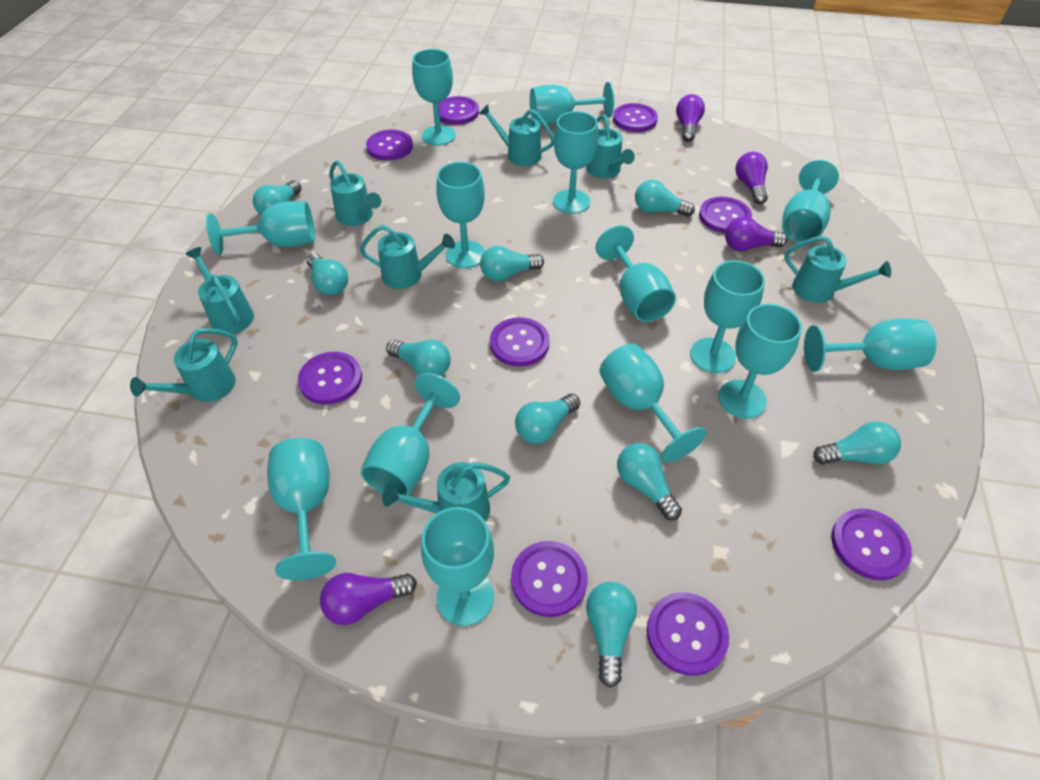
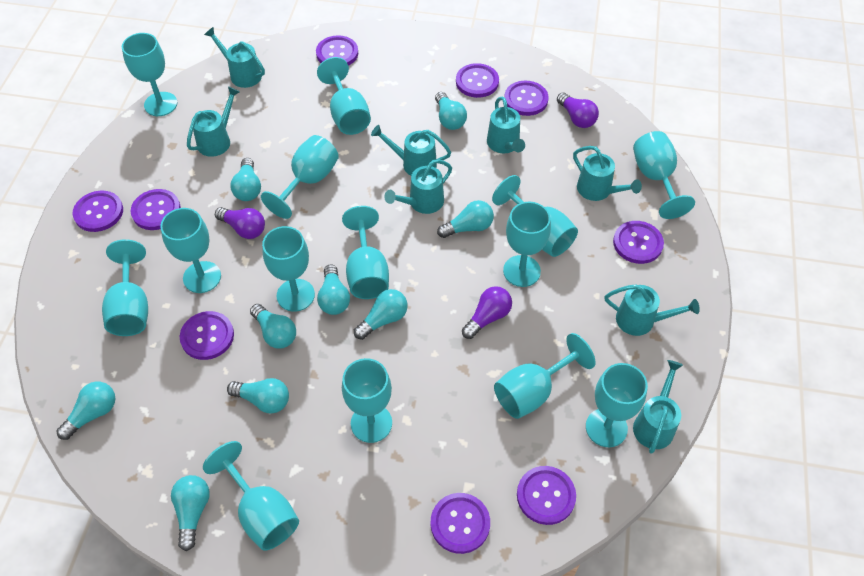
purple light bulb: 4 -> 3

